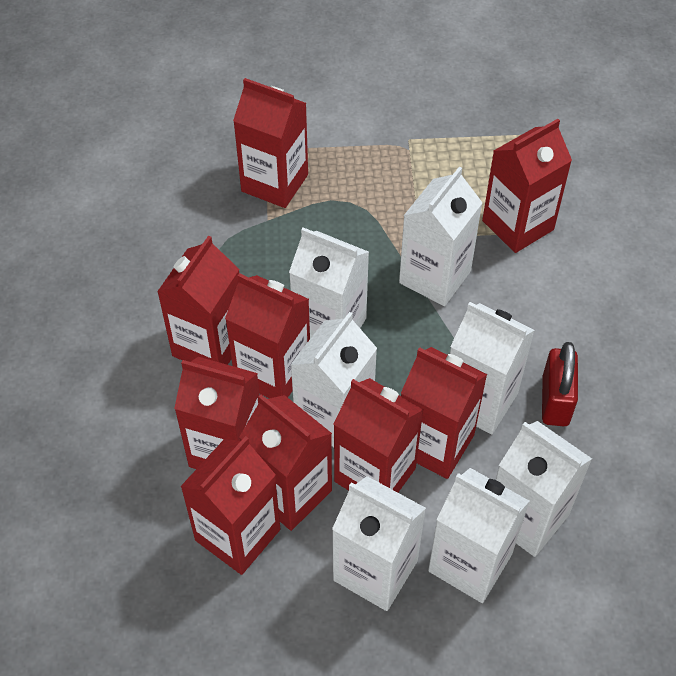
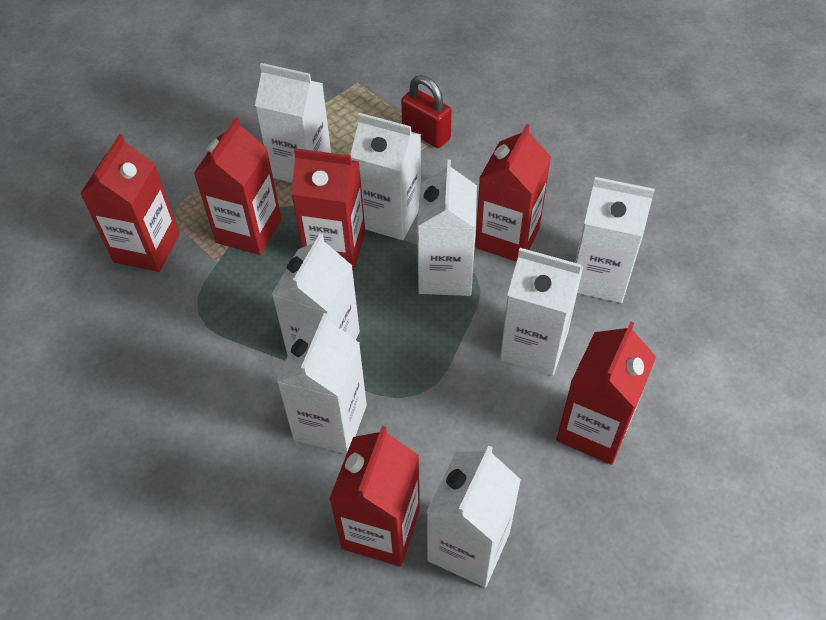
red carton: 9 -> 6
white carton: 7 -> 8

